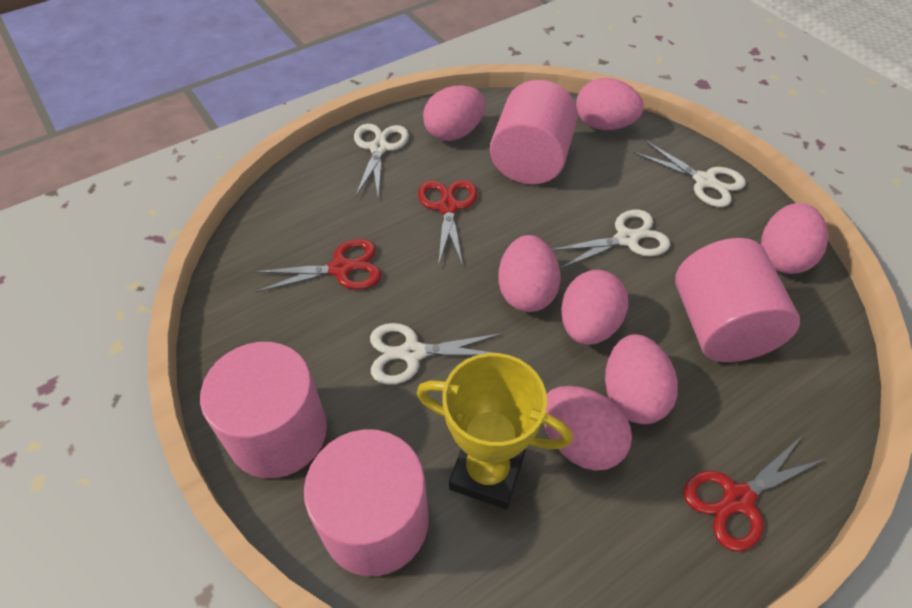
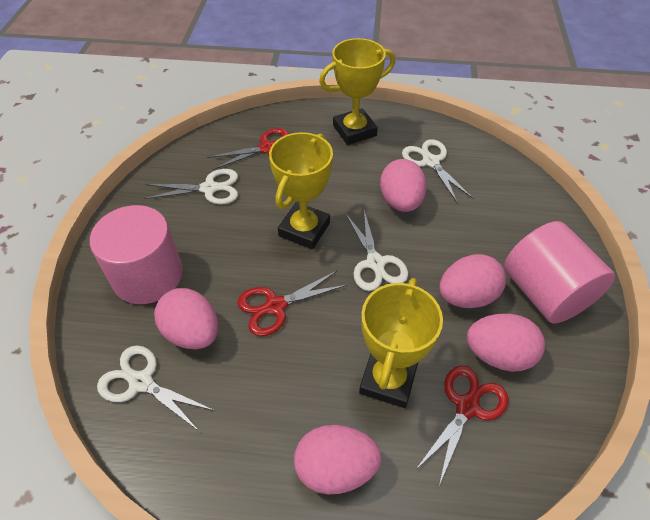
pink cylinder: 4 -> 2
pink egg: 7 -> 5
yellow trophy: 1 -> 3

